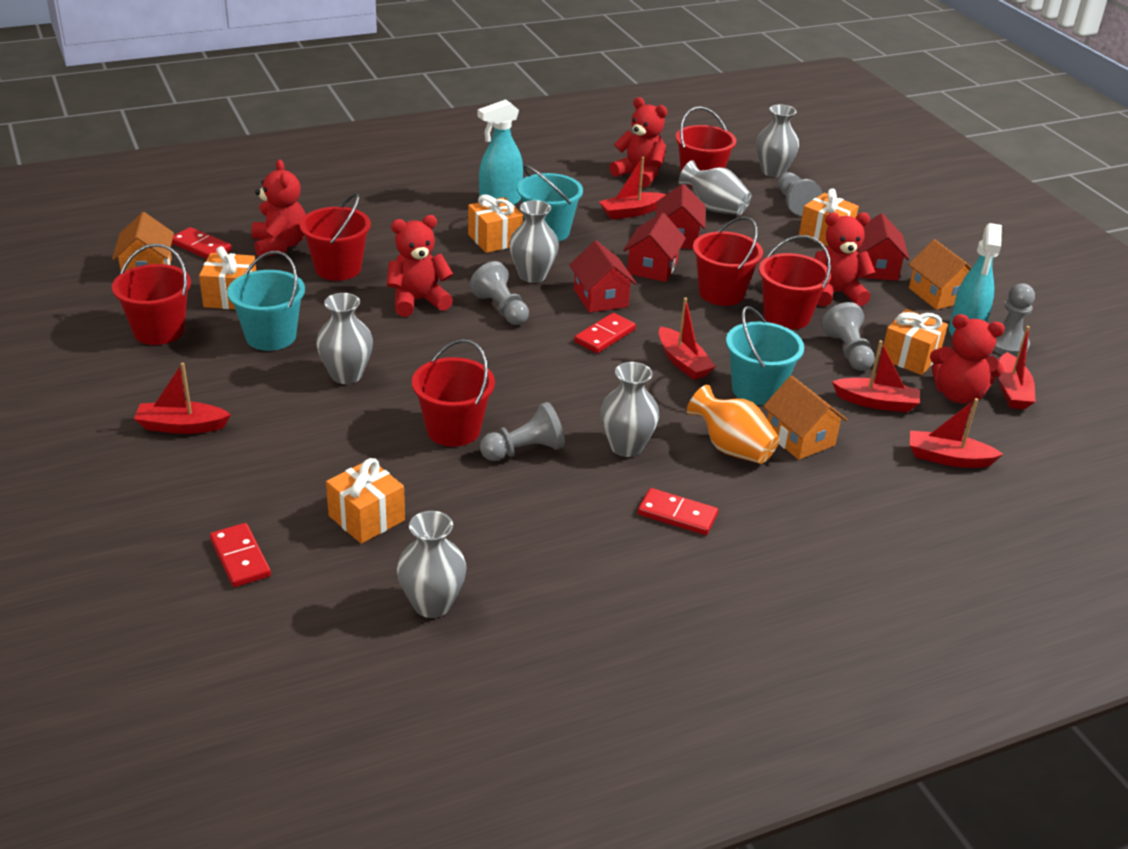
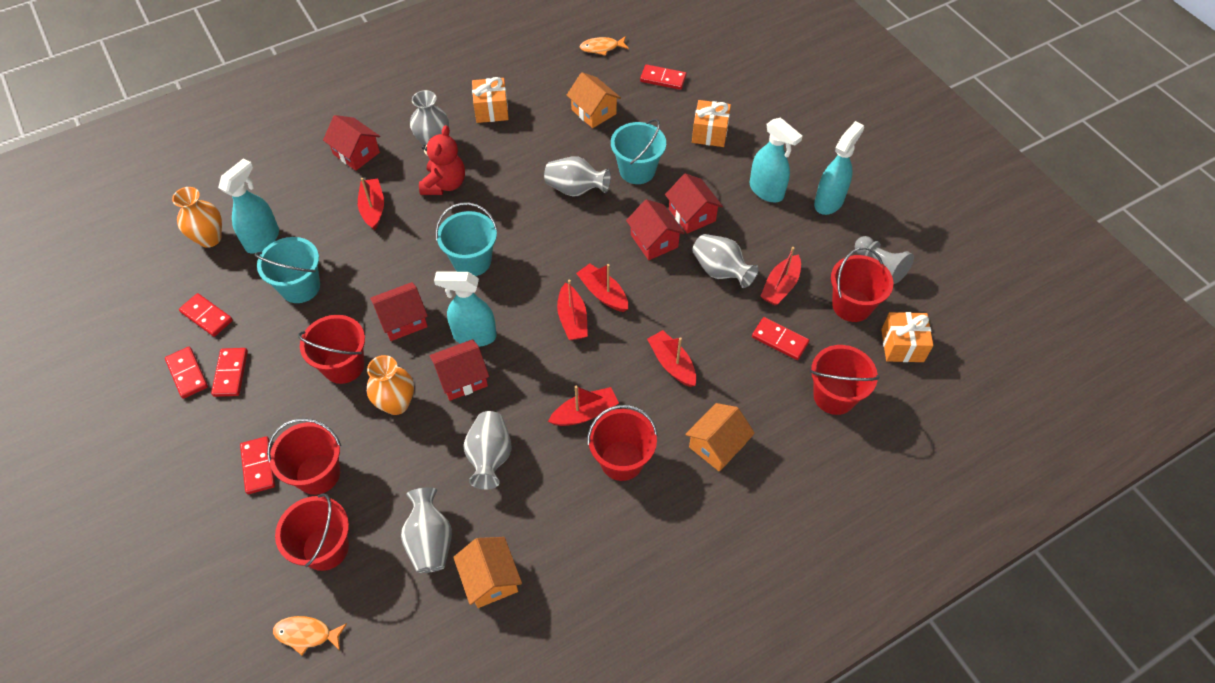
grey pawn: 5 -> 1
grey vase: 6 -> 5
orange fish: 0 -> 2
orange gift: 5 -> 3
orange vase: 1 -> 2
red domino: 4 -> 6
red house: 4 -> 5
red teddy bear: 5 -> 1
turquoise spray bottle: 2 -> 4

